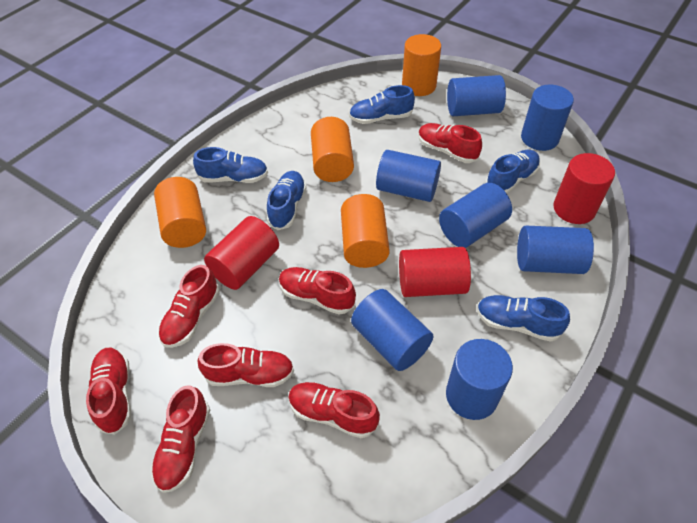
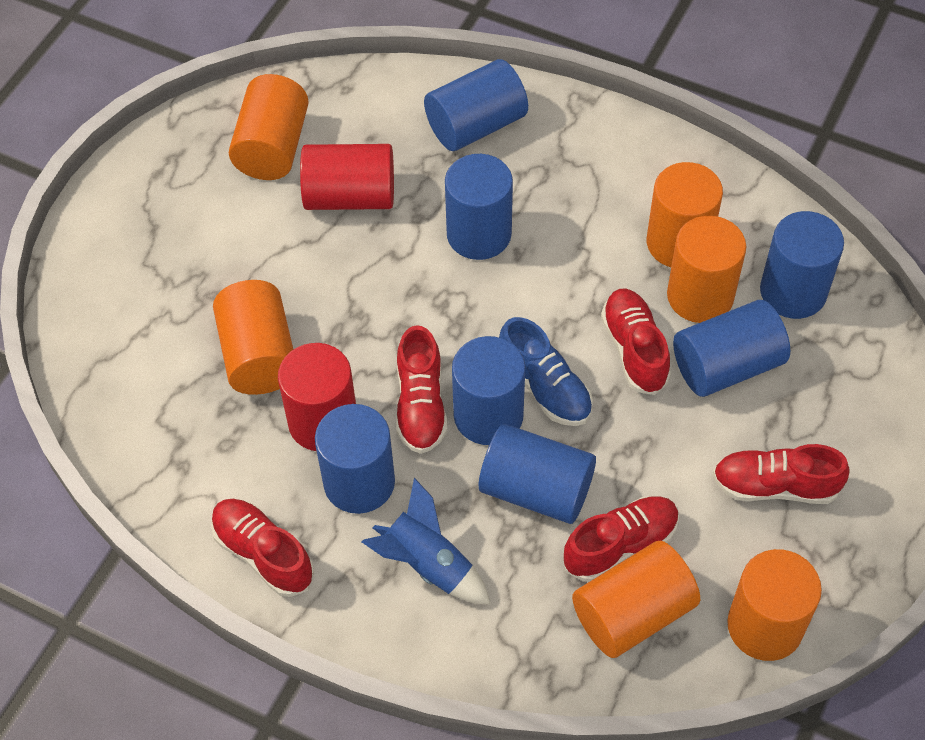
blue rocket: 0 -> 1
blue shoe: 5 -> 1
orange cylinder: 4 -> 6
red cylinder: 3 -> 2
red shoe: 7 -> 5

